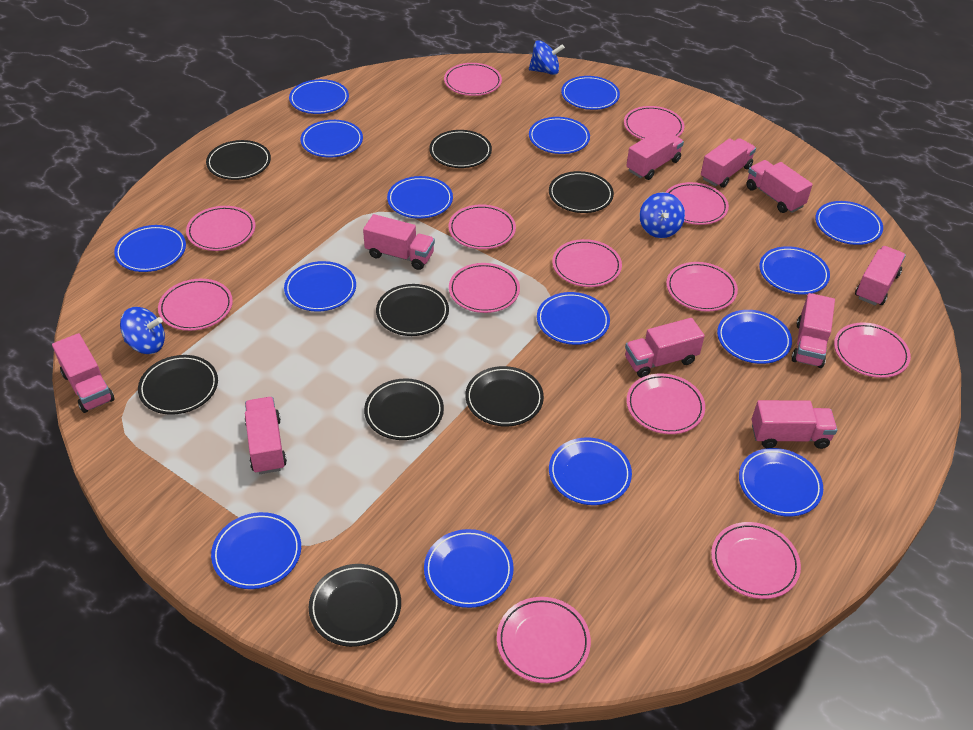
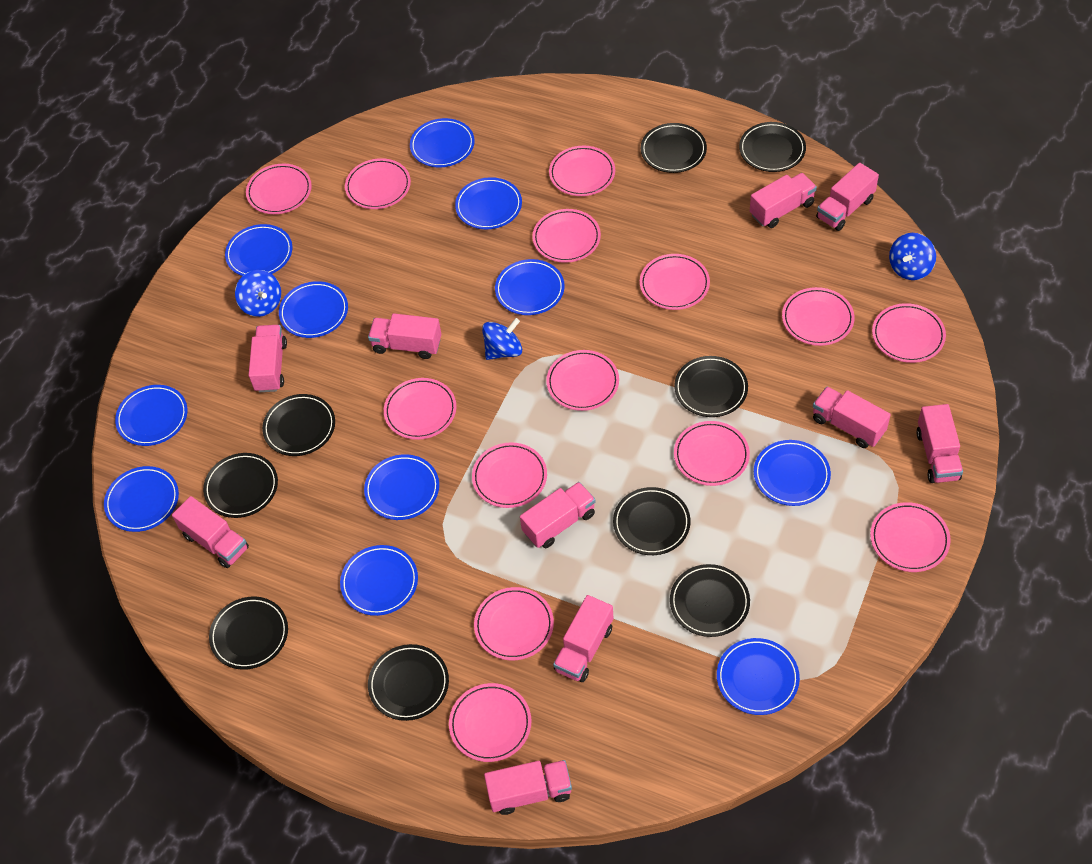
black plate: 8 -> 9
blue plate: 15 -> 11
pink plate: 13 -> 14

